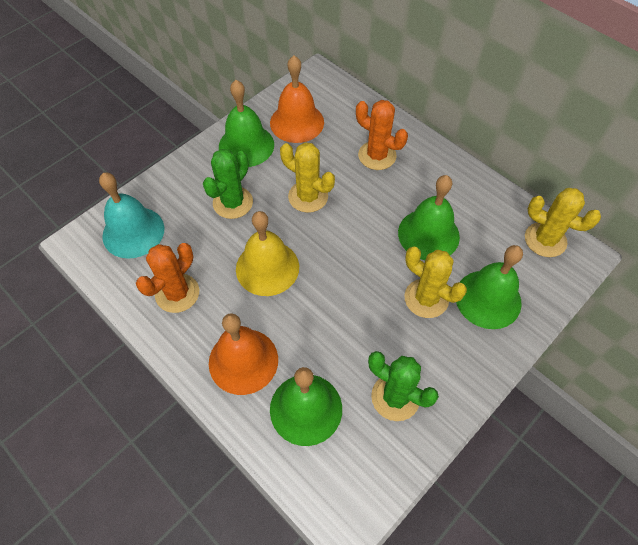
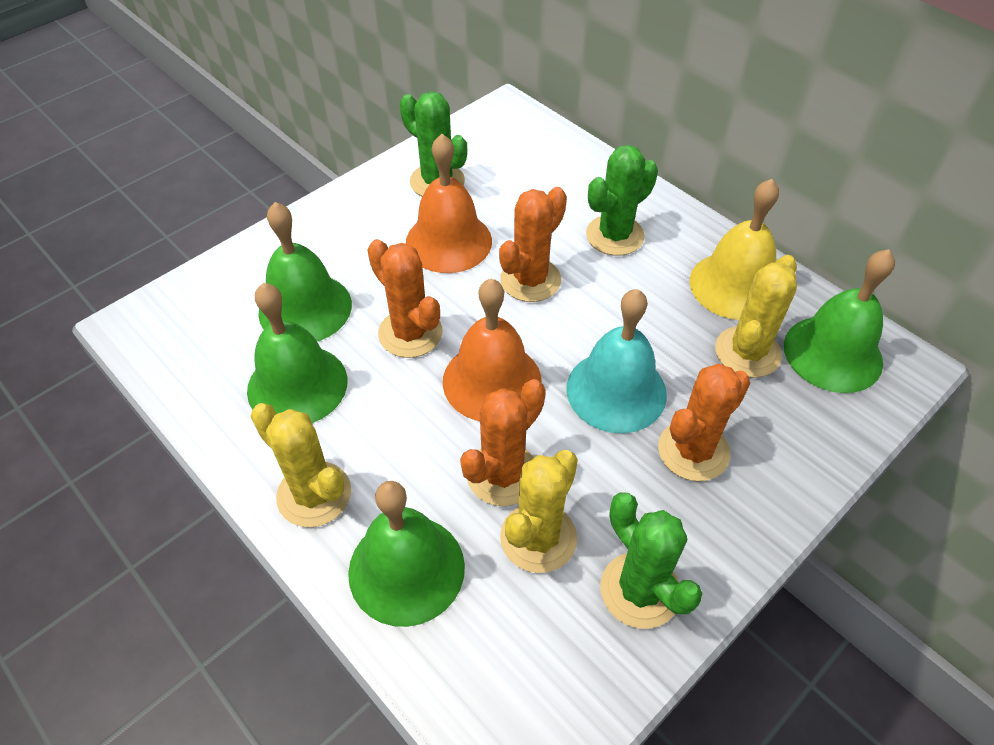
green cactus: 2 -> 3
orange cactus: 2 -> 4

